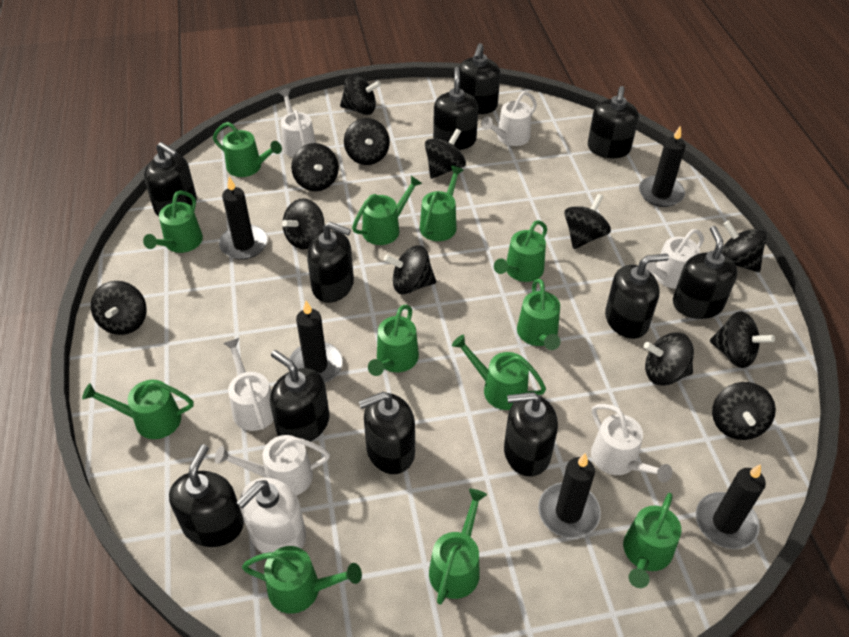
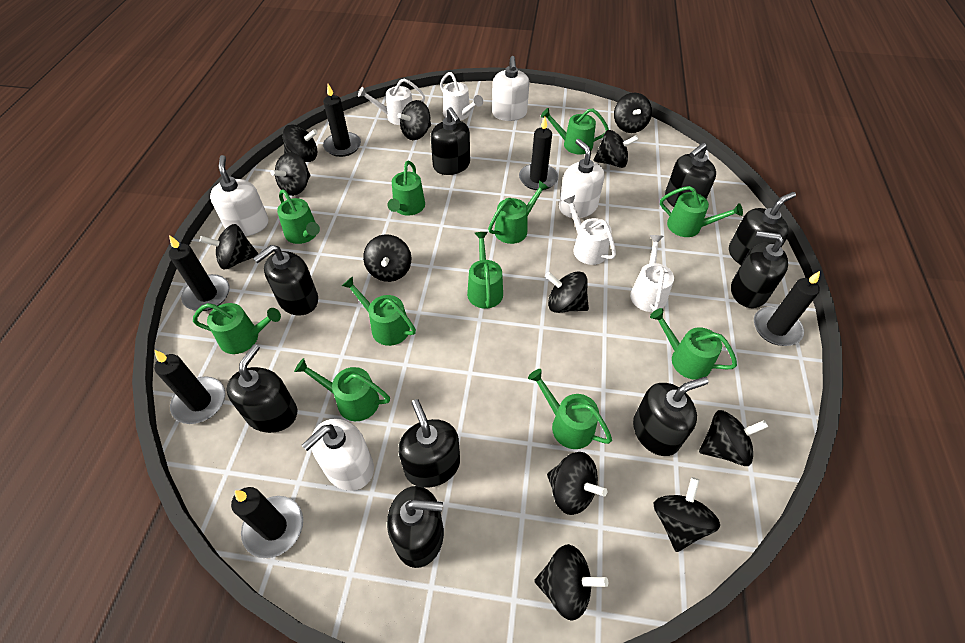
black candle: 5 -> 6
black soap dispenser: 11 -> 9
green watering can: 12 -> 11
white soap dispenser: 1 -> 4
white watering can: 6 -> 4

